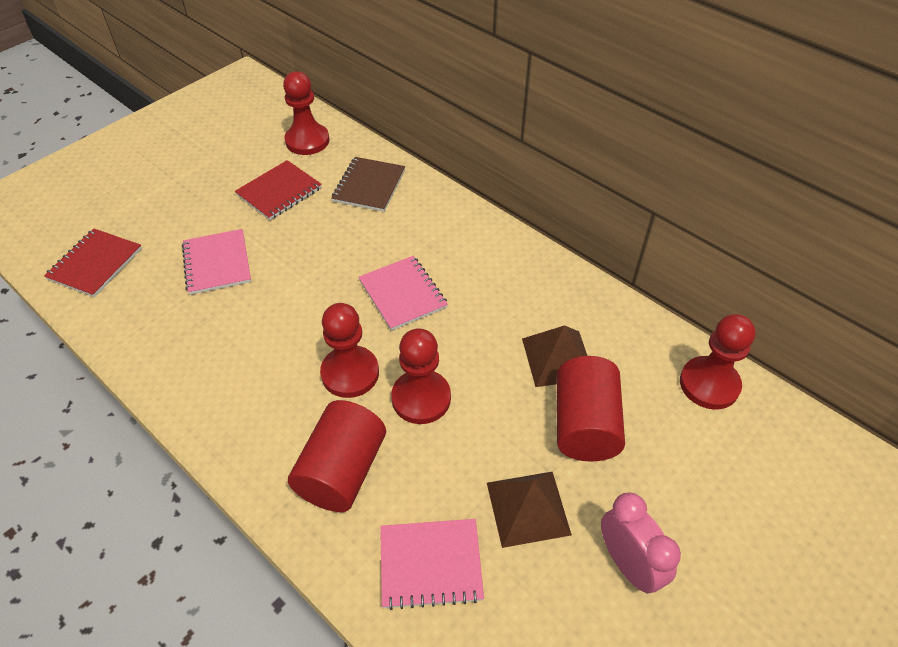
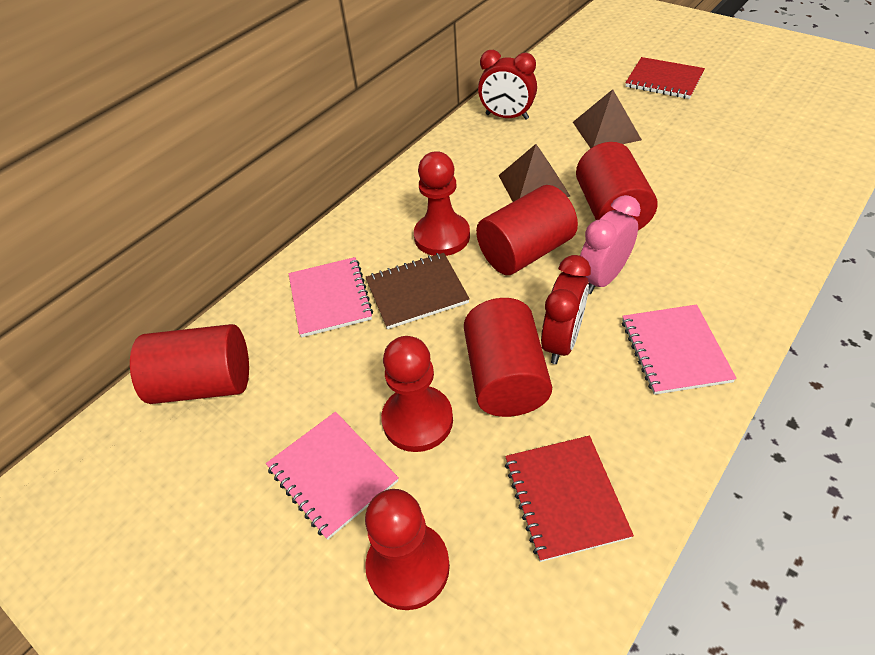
red clock: 0 -> 2
red cylinder: 2 -> 4
red pawn: 4 -> 3

